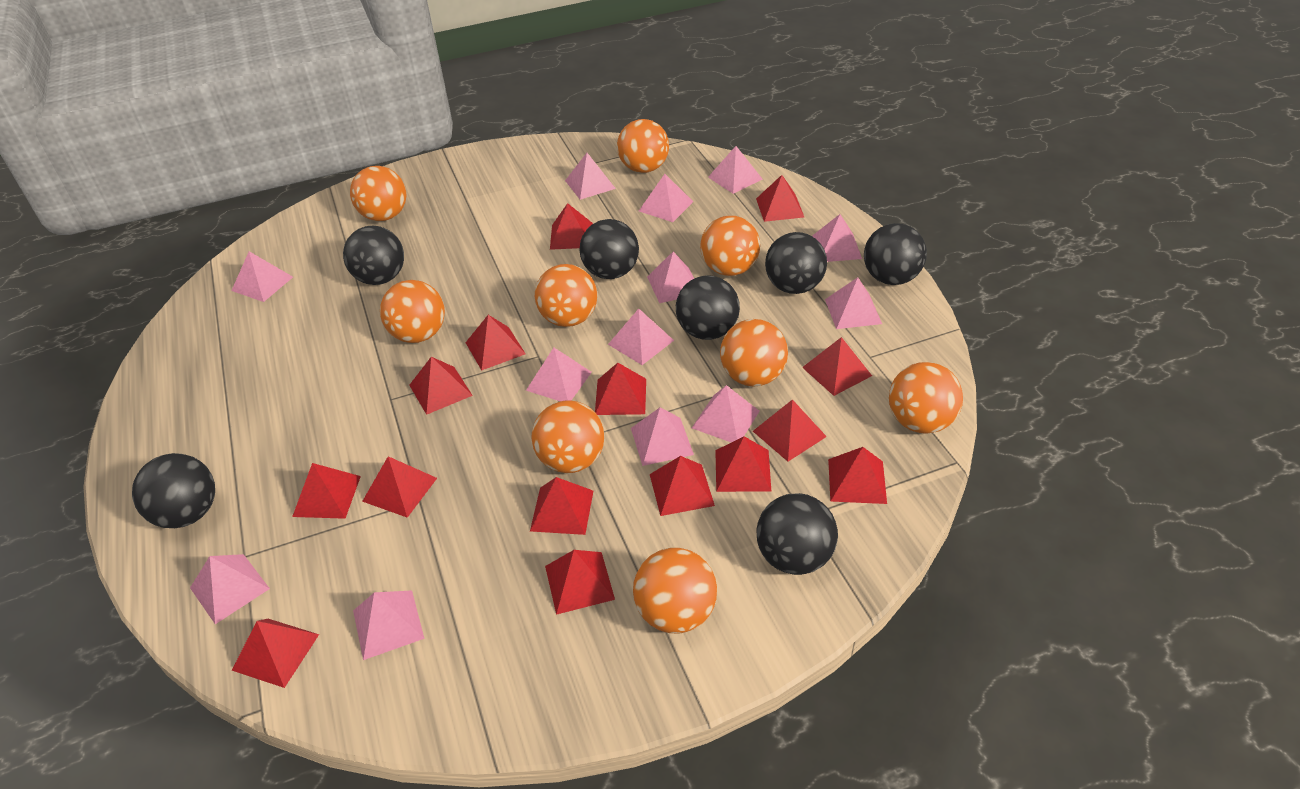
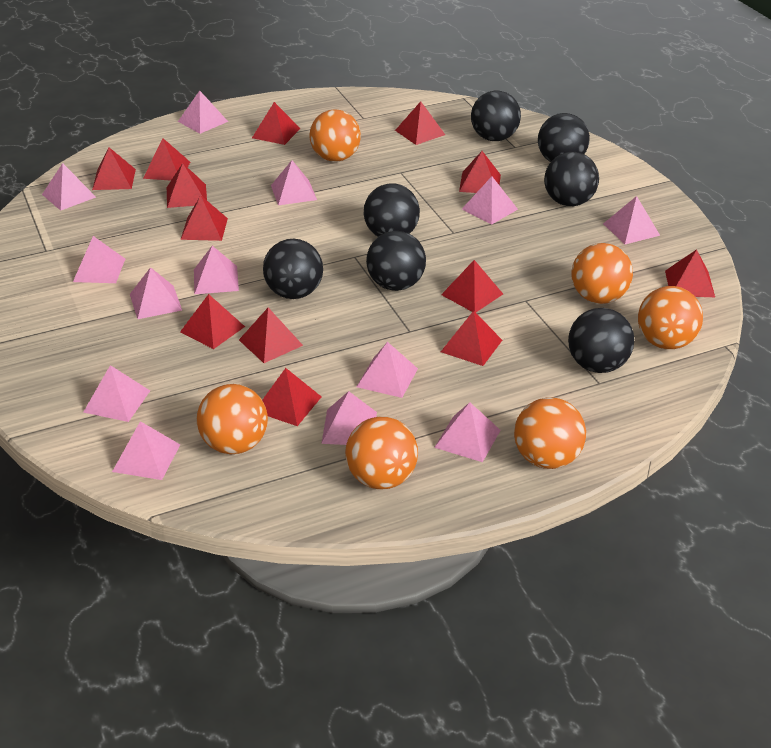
orange ball: 9 -> 6
red pyramid: 15 -> 13

